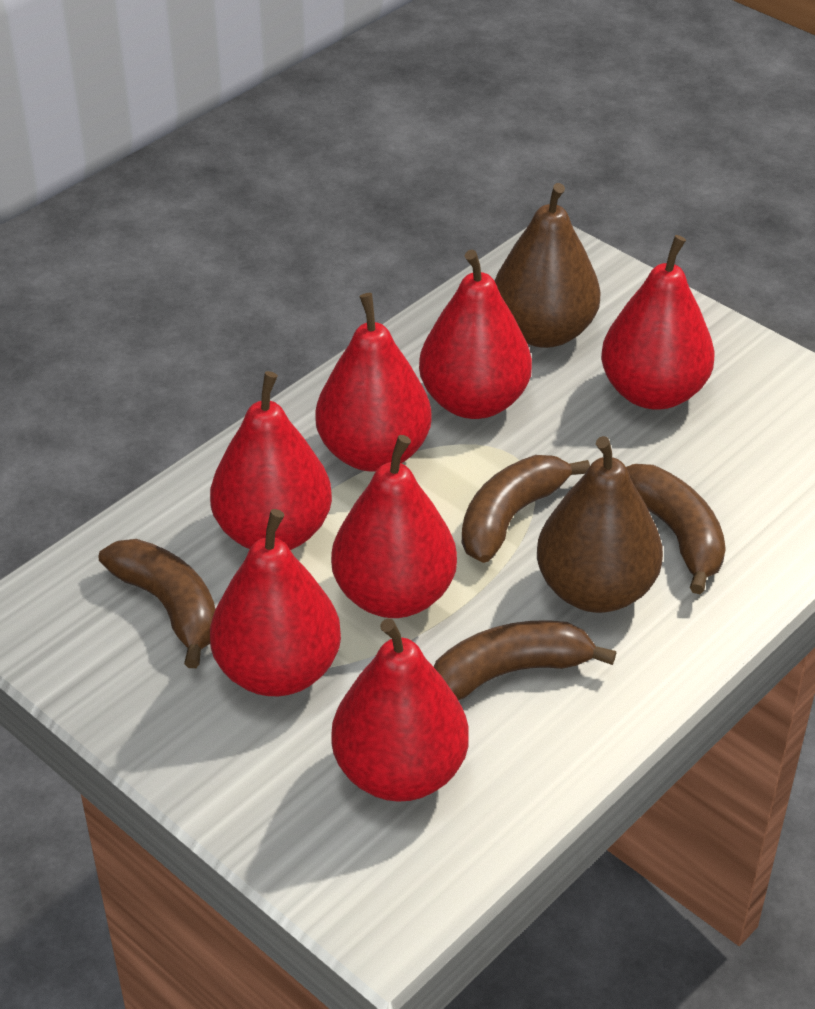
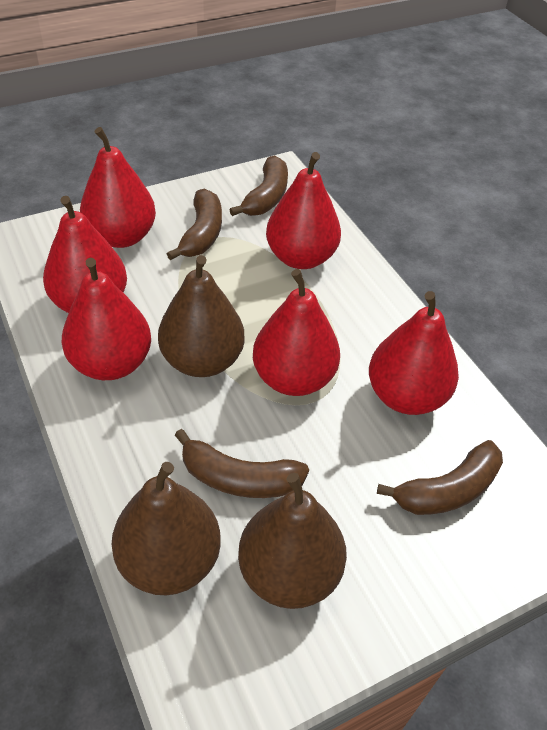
brown pear: 2 -> 3
red pear: 7 -> 6

